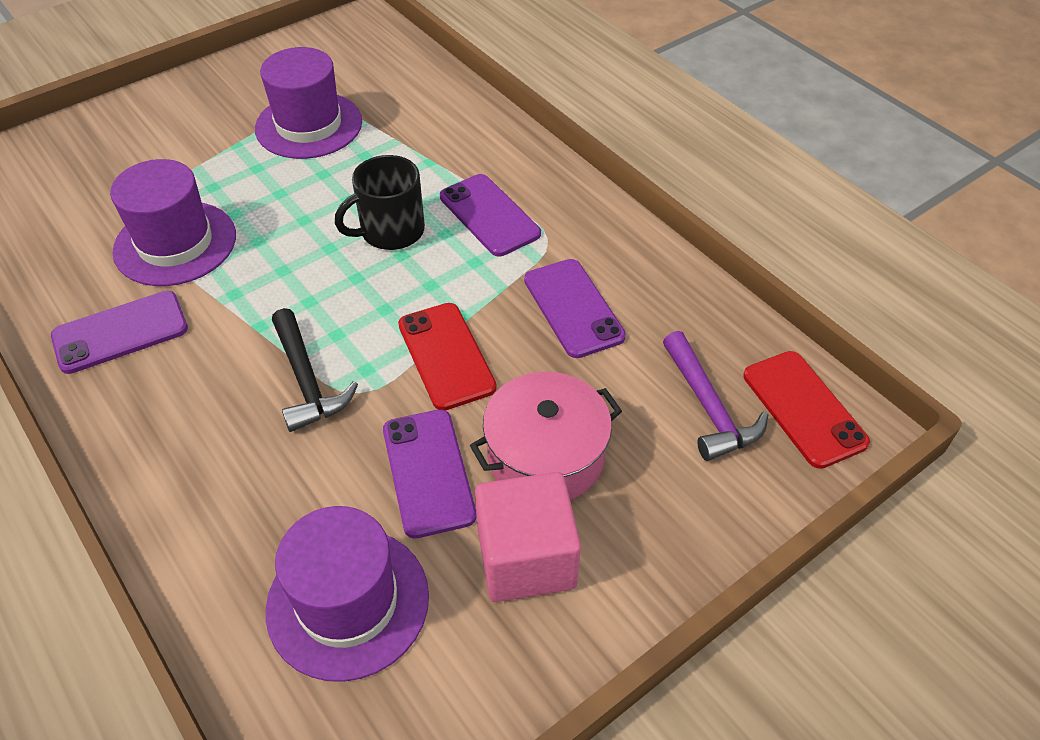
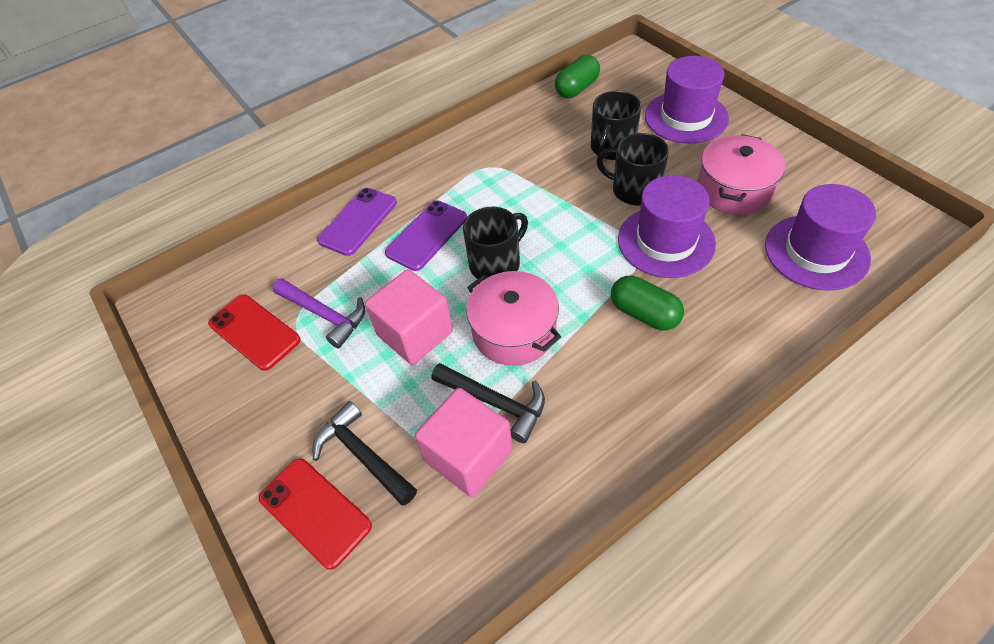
black hammer: 1 -> 2
black mug: 1 -> 3
green capsule: 0 -> 2
pink cube: 1 -> 2
pink pot: 1 -> 2
purple phone: 4 -> 2

